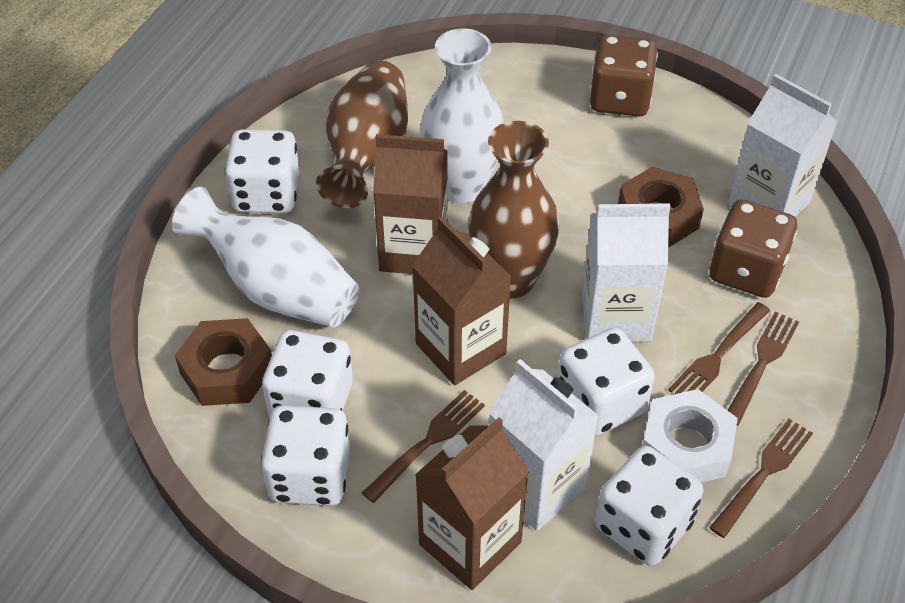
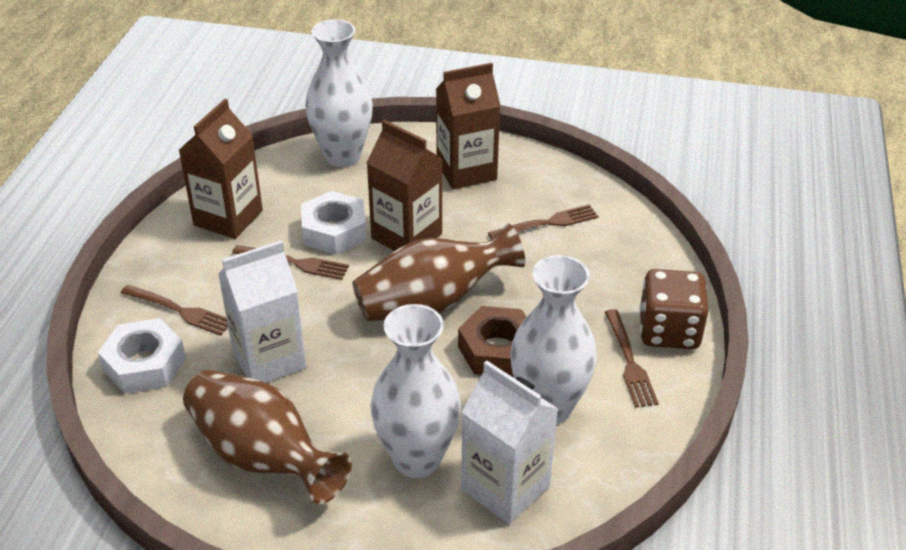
brown dice: 2 -> 1
brown nut: 2 -> 1
white carton: 3 -> 2
white dice: 5 -> 0
white nut: 1 -> 2
white vase: 2 -> 3

